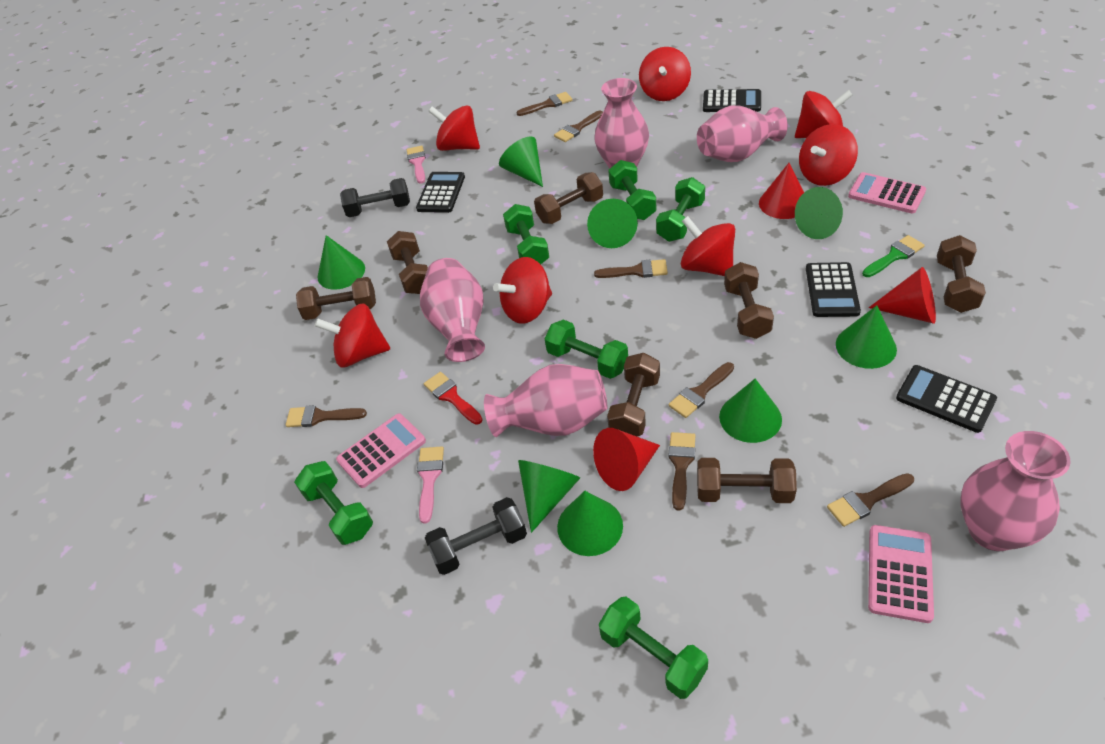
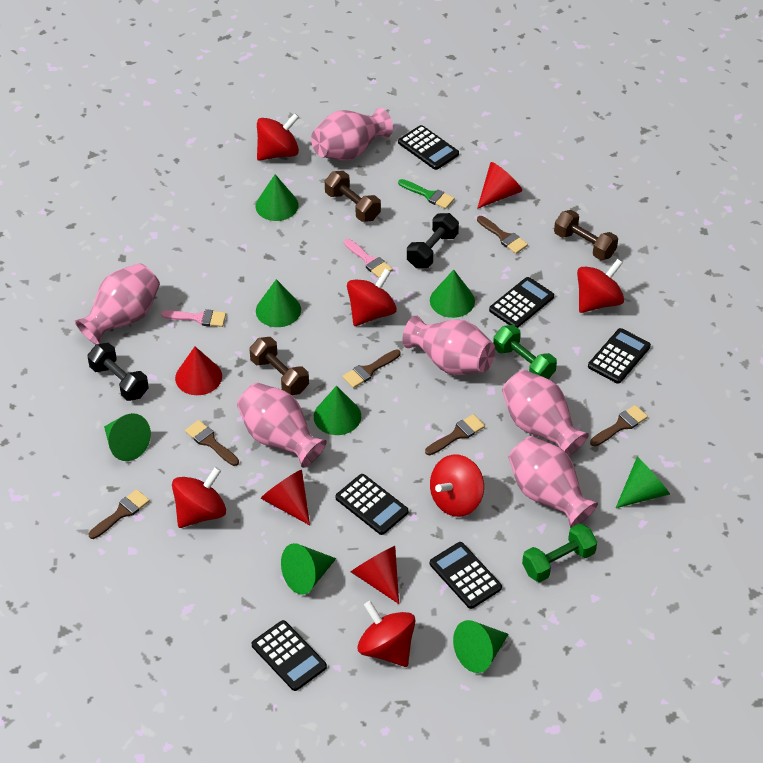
black calculator: 4 -> 6
brown brush: 7 -> 6
brown dumbbell: 7 -> 3
green dumbbell: 6 -> 2
pink calculator: 3 -> 0
pink vase: 5 -> 6
red brush: 1 -> 0
red cone: 3 -> 4
red spinning top: 7 -> 6

